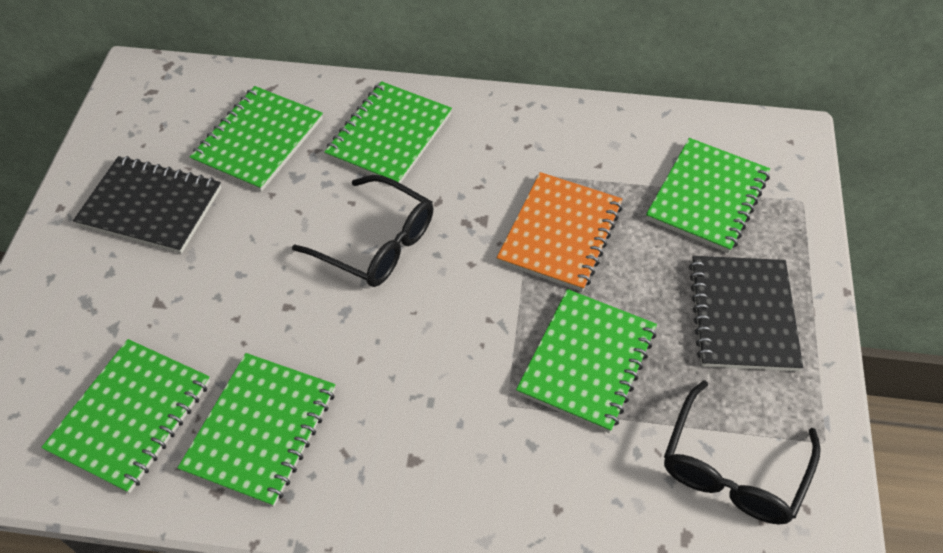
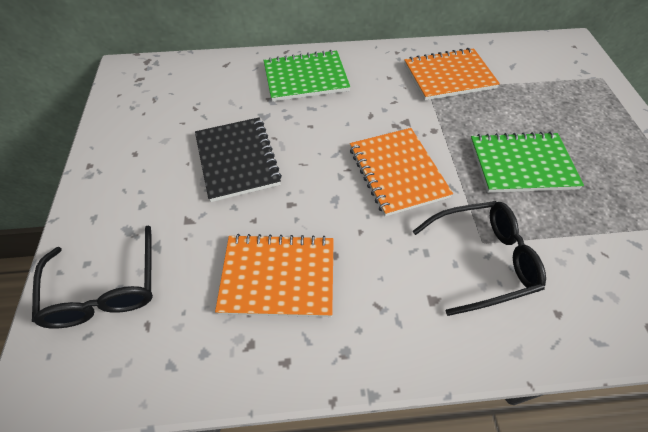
black notebook: 2 -> 1
green notebook: 6 -> 2
orange notebook: 1 -> 3

